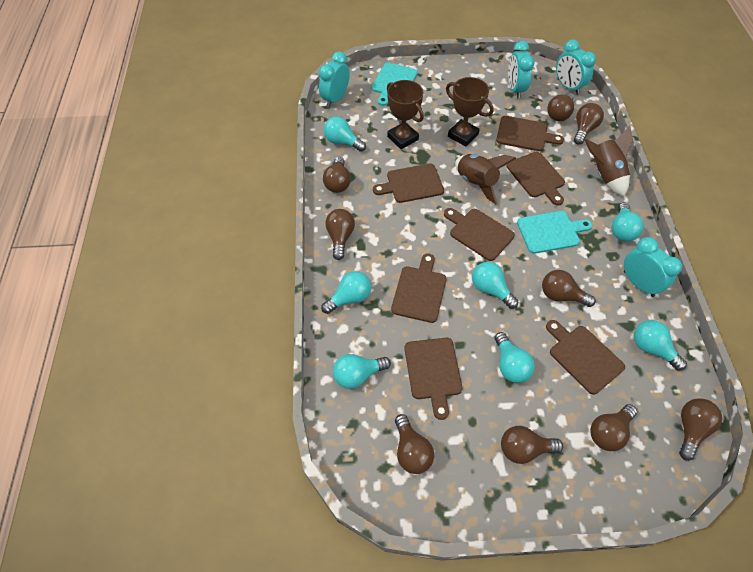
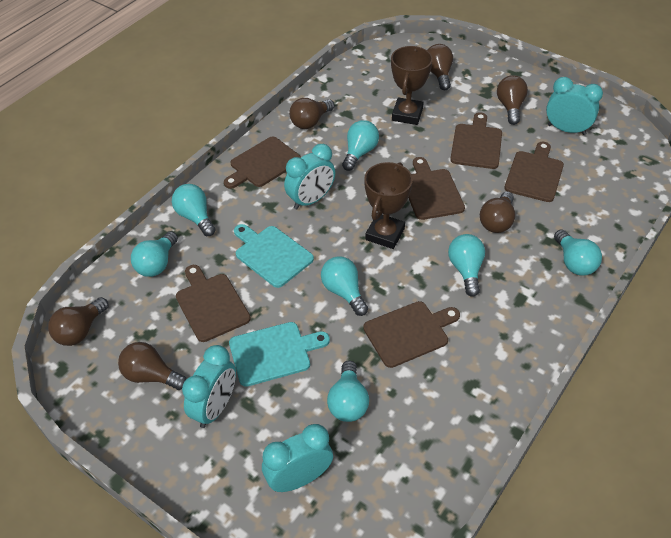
brown cutting board: 7 -> 6
brown light bulb: 9 -> 6
brown rocket: 2 -> 0

